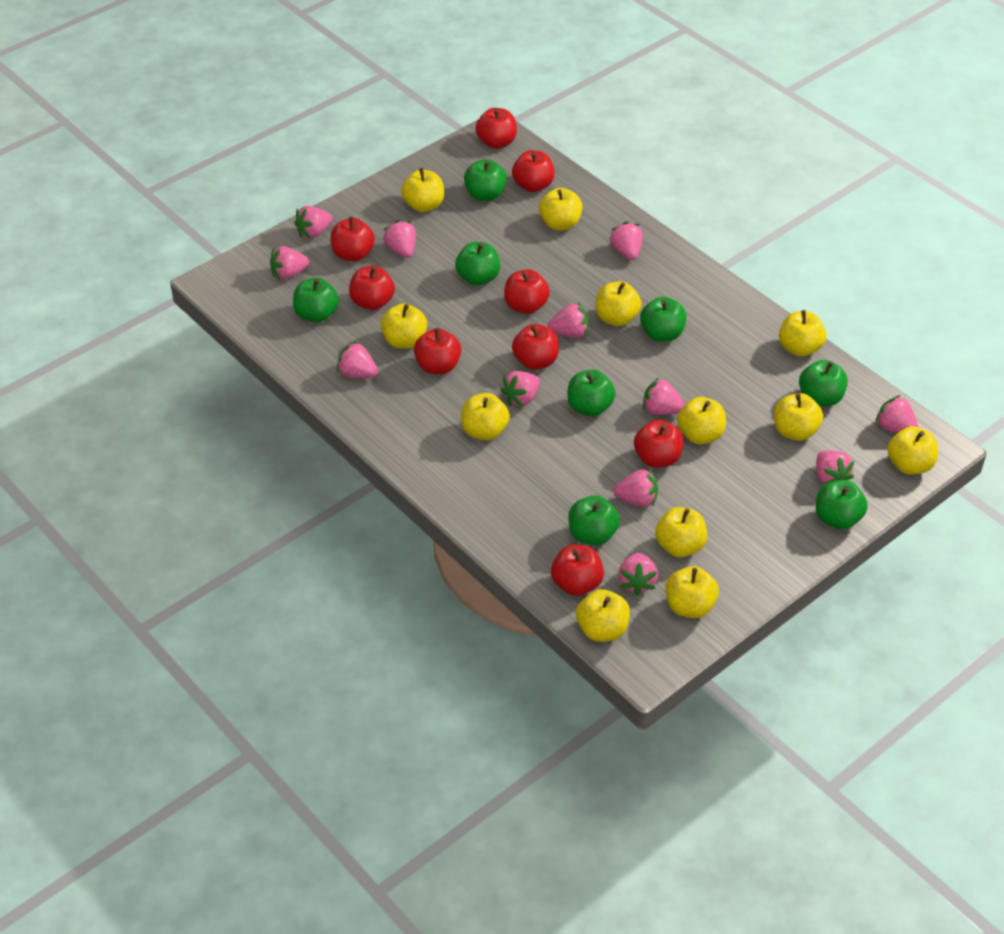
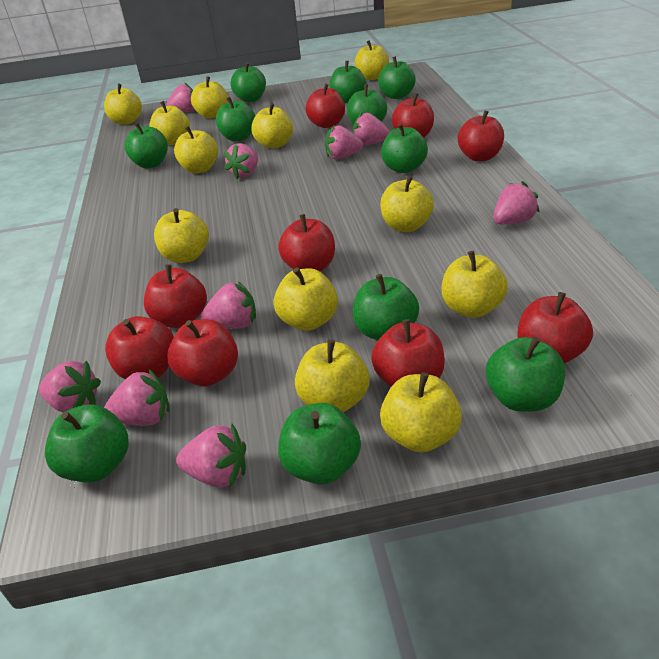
green apple: 8 -> 11
pink strawberry: 12 -> 9

